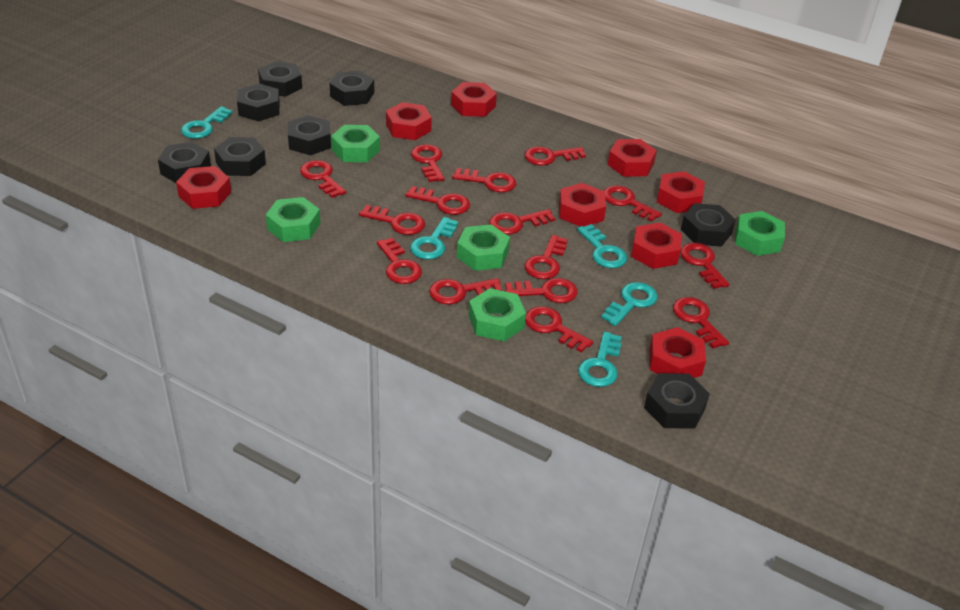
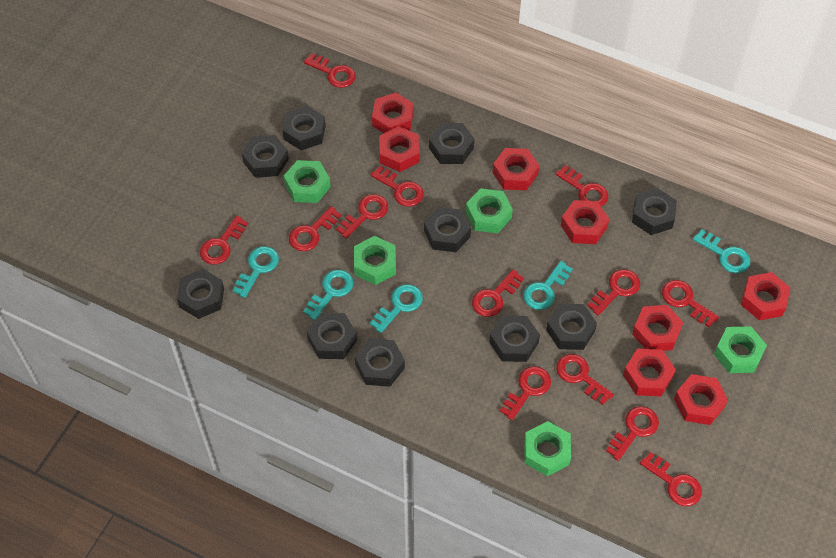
black nut: 8 -> 10
red key: 15 -> 13

